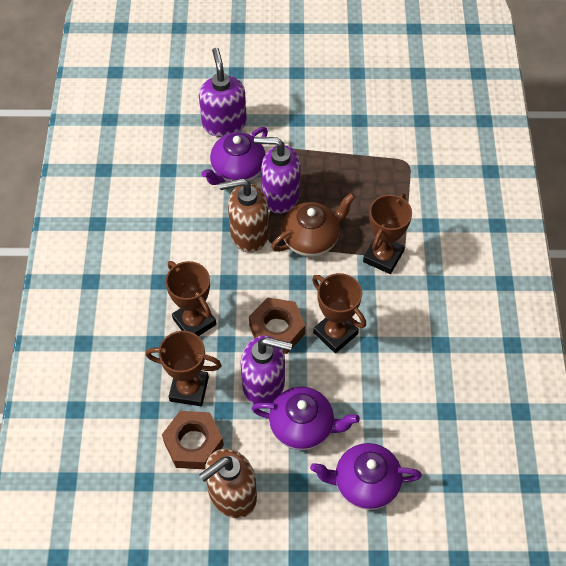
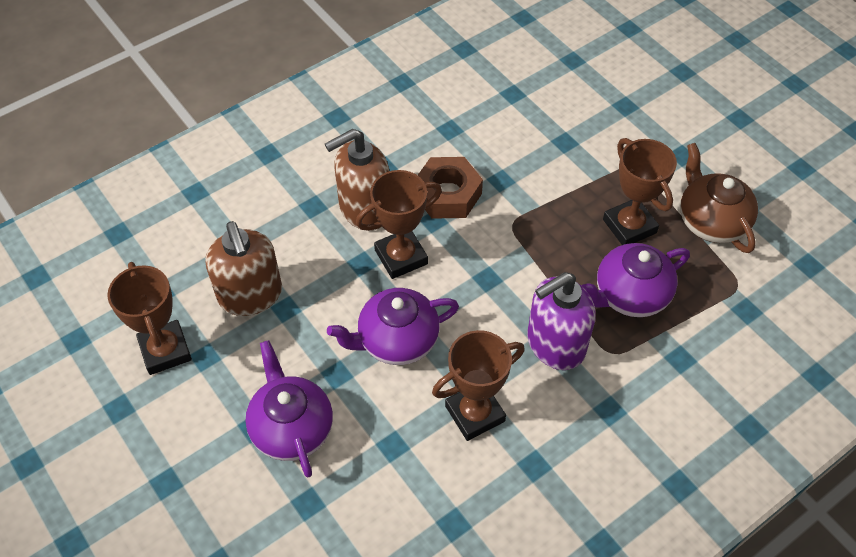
brown nut: 2 -> 1
purple soap dispenser: 3 -> 1

